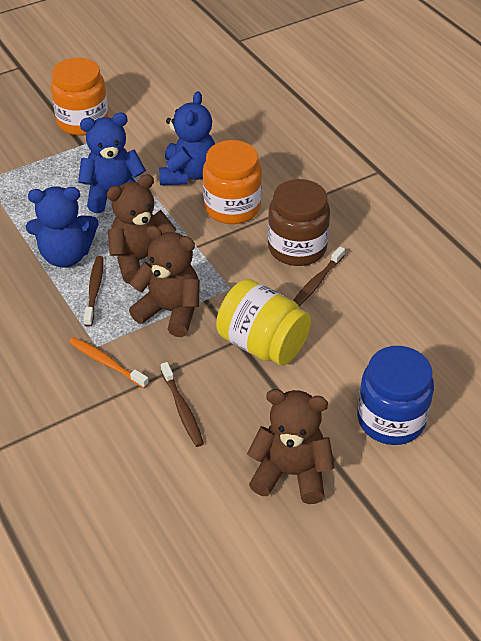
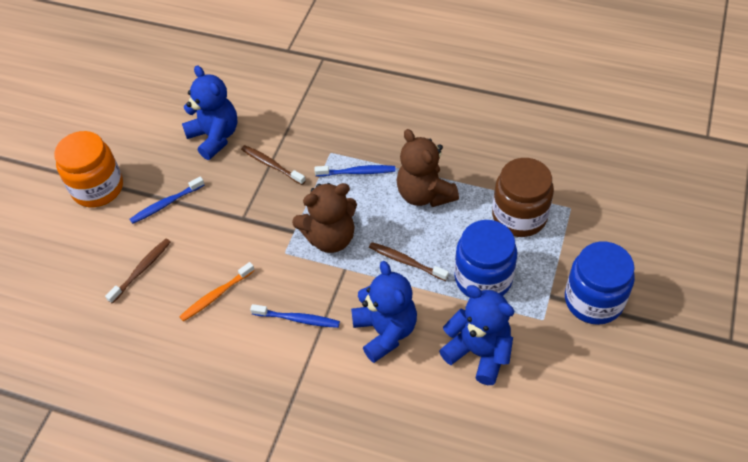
blue jar: 1 -> 2
blue toothbrush: 0 -> 3
brown teddy bear: 3 -> 2
orange jar: 2 -> 1
yellow jar: 1 -> 0

